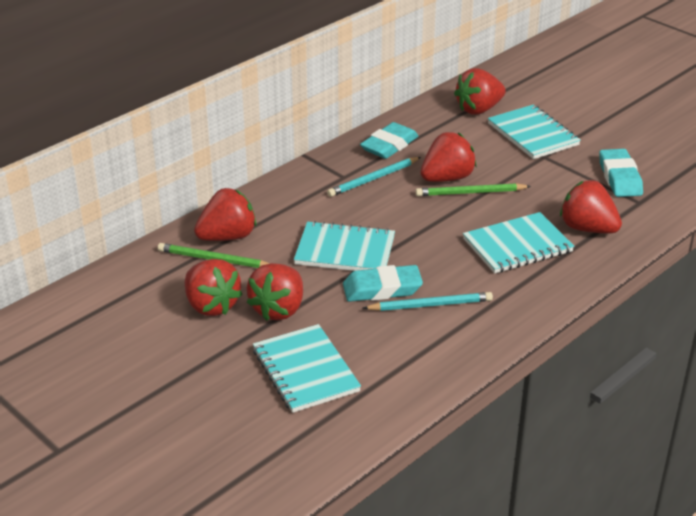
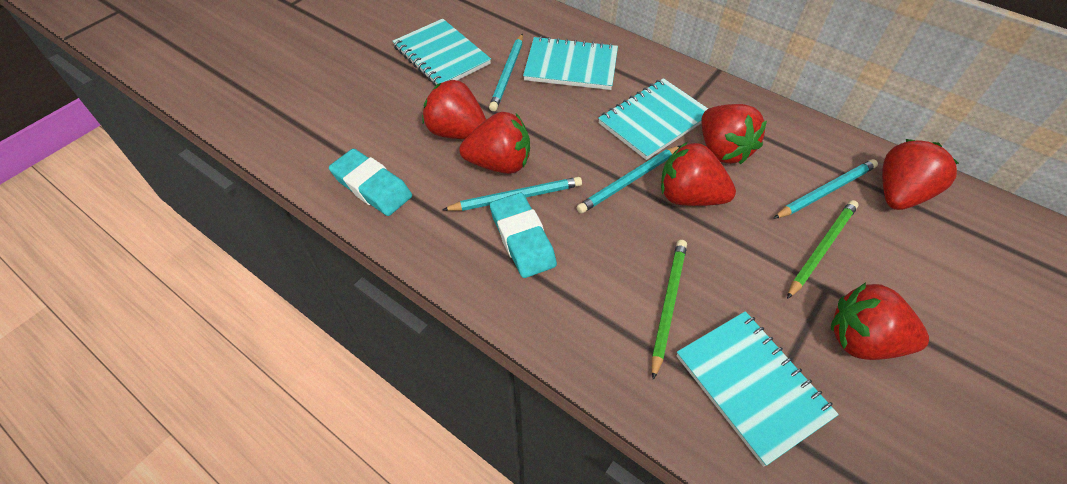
turquoise eraser: 3 -> 2
turquoise pencil: 2 -> 4

